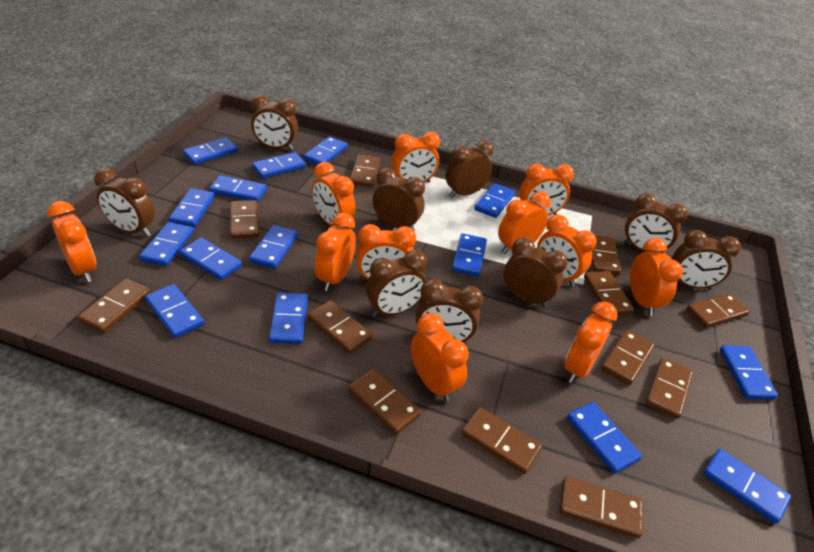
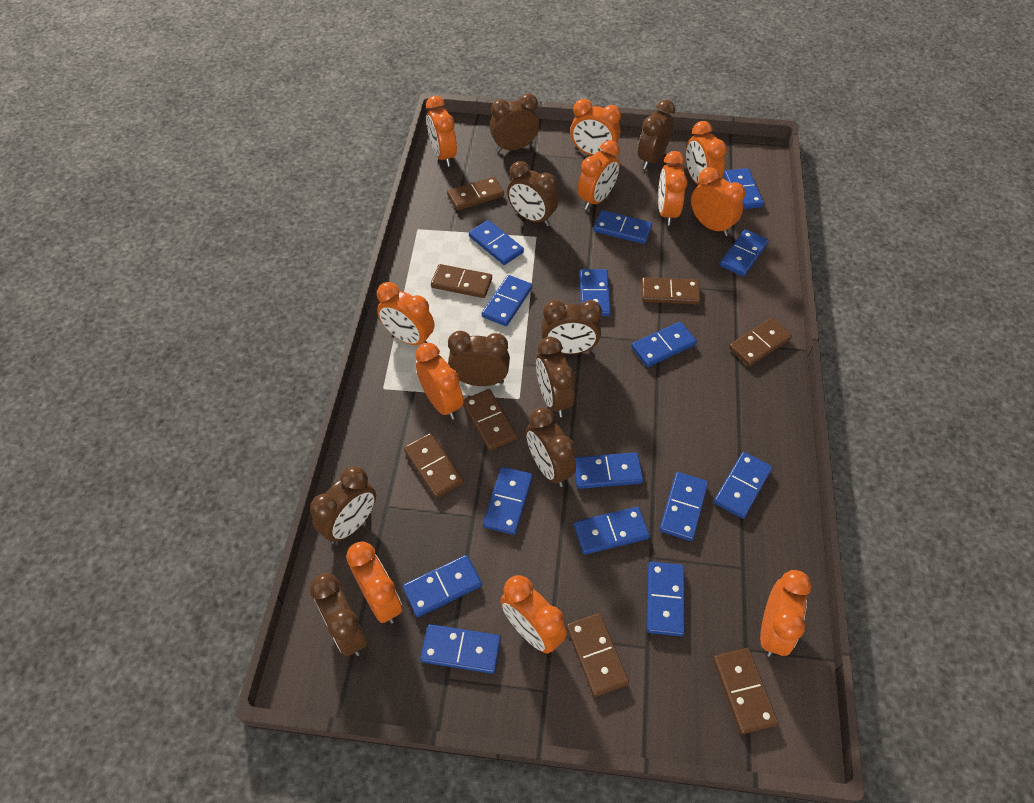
brown domino: 12 -> 8

